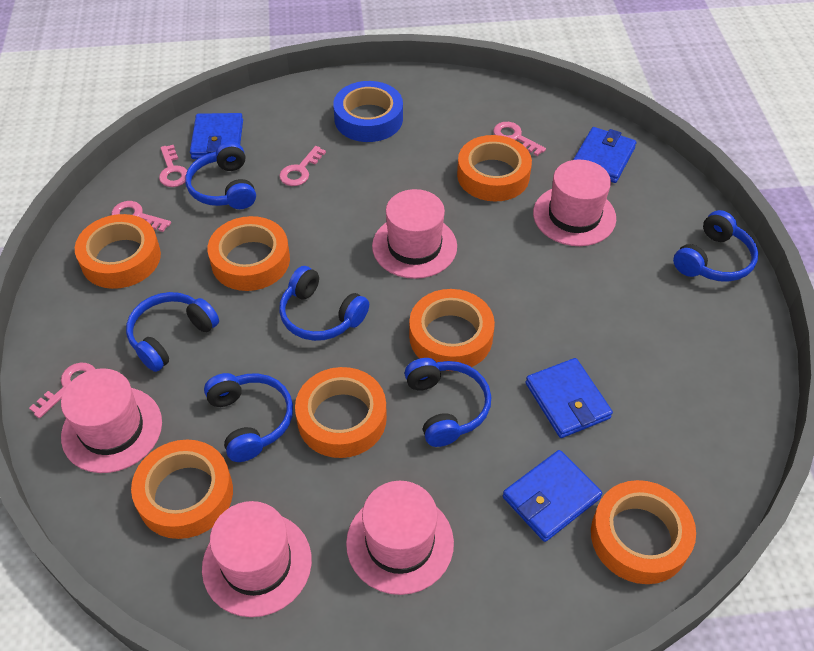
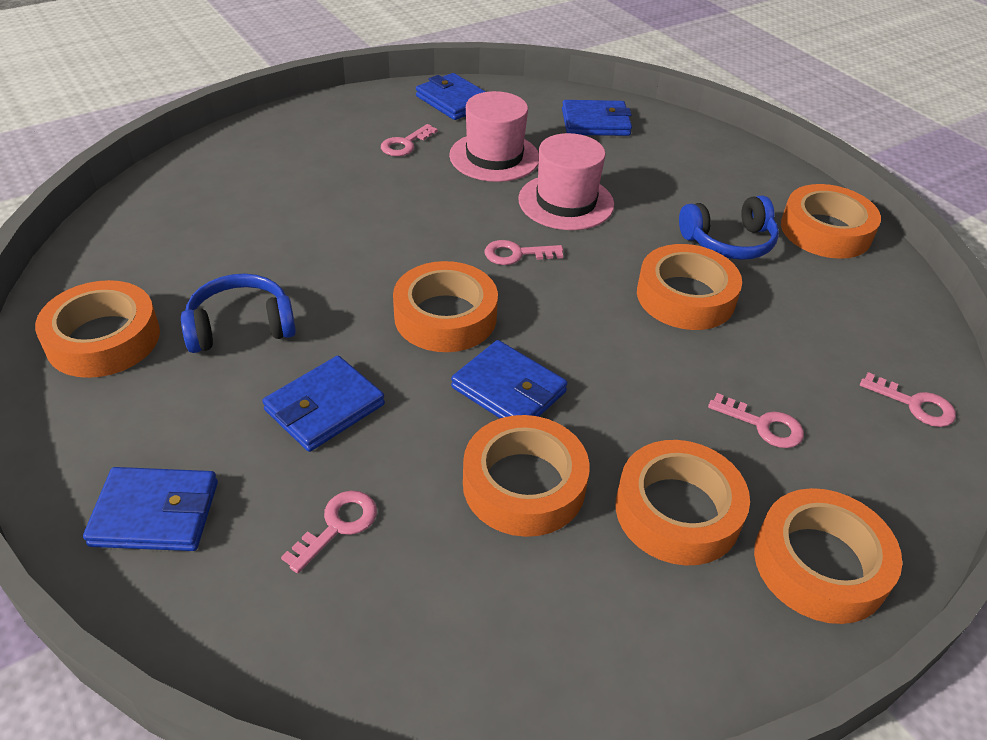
blue headphones: 6 -> 2
blue tape: 1 -> 0
blue wallet: 4 -> 5
pink hat: 5 -> 2

